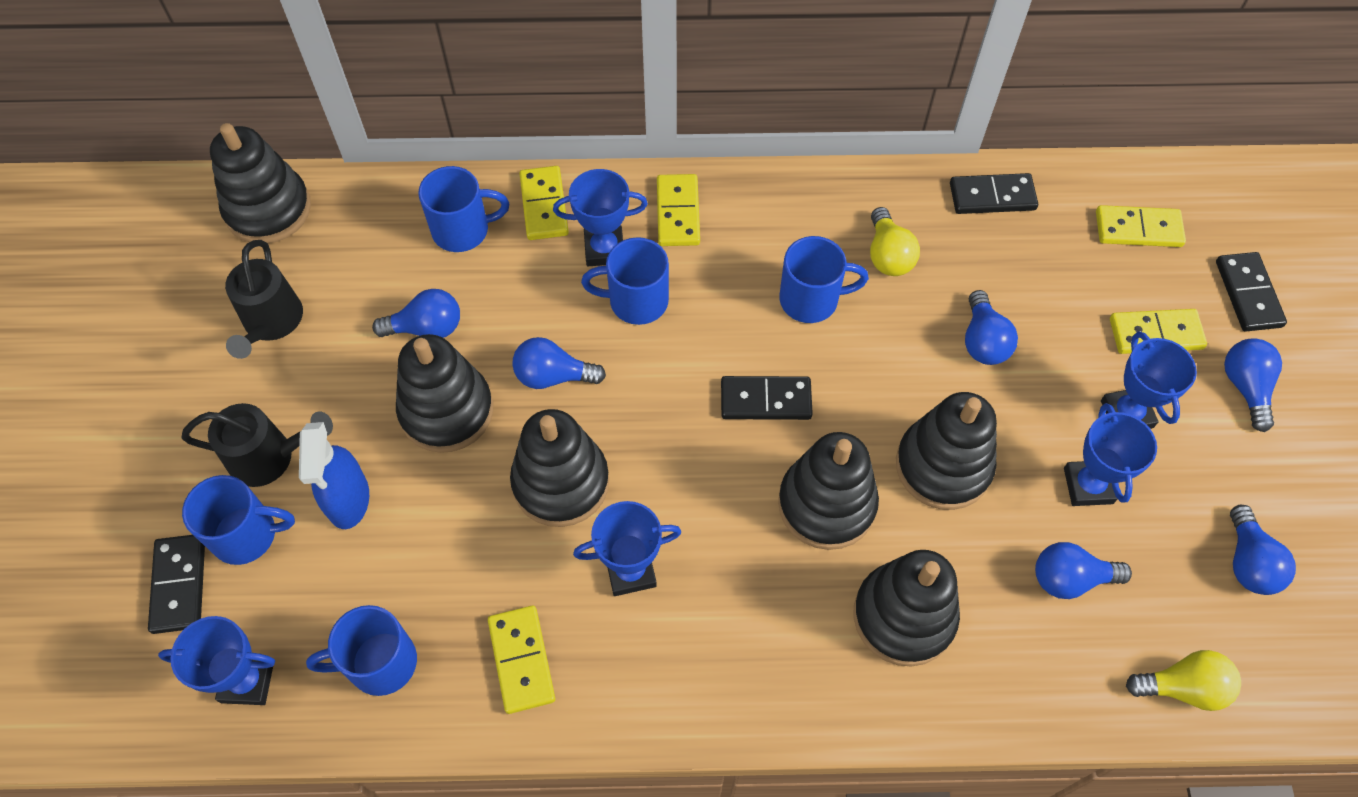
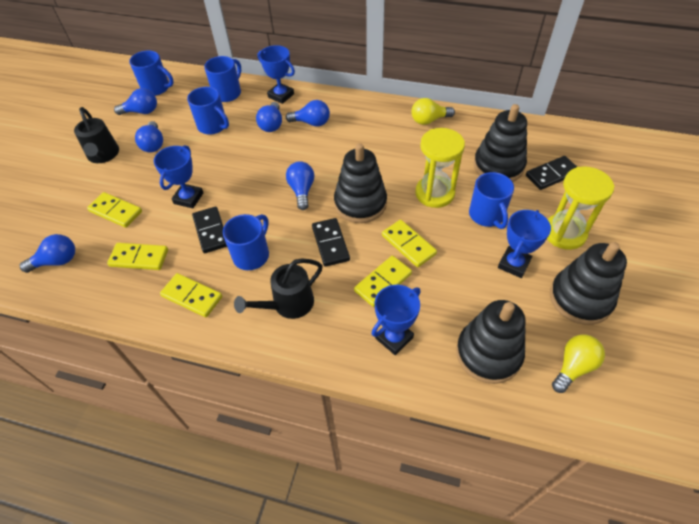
black domino: 4 -> 3
black stacking toy: 6 -> 4
blue spray bottle: 1 -> 0
blue trophy: 5 -> 4
yellow hourglass: 0 -> 2

